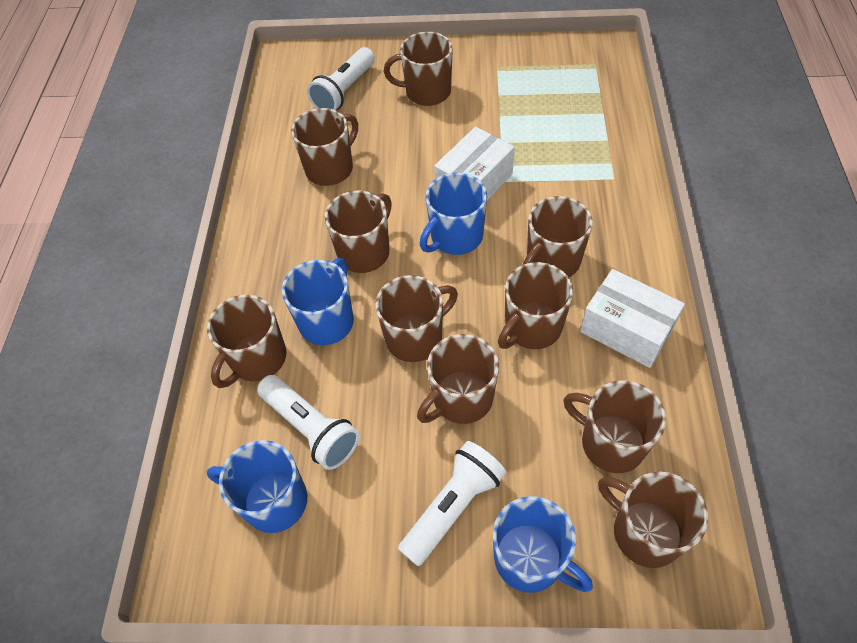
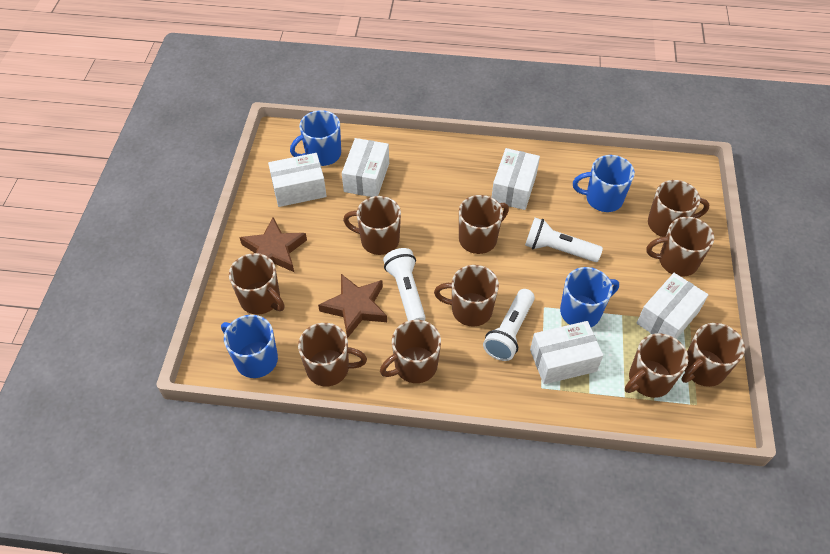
brown star: 0 -> 2
white box: 2 -> 5

